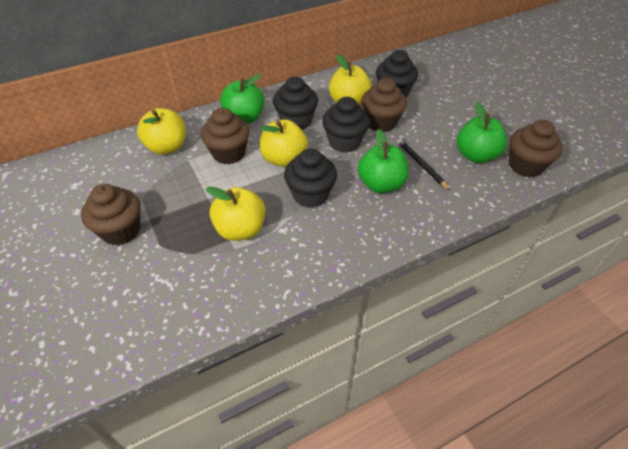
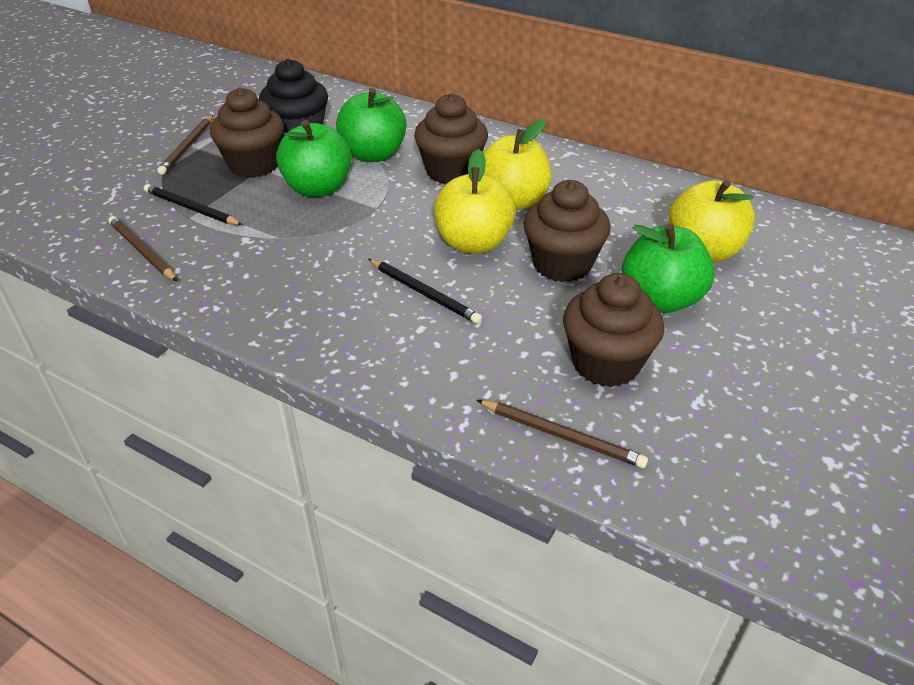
black cupcake: 4 -> 1
black pencil: 1 -> 2
brown pencil: 0 -> 3
yellow apple: 4 -> 3

